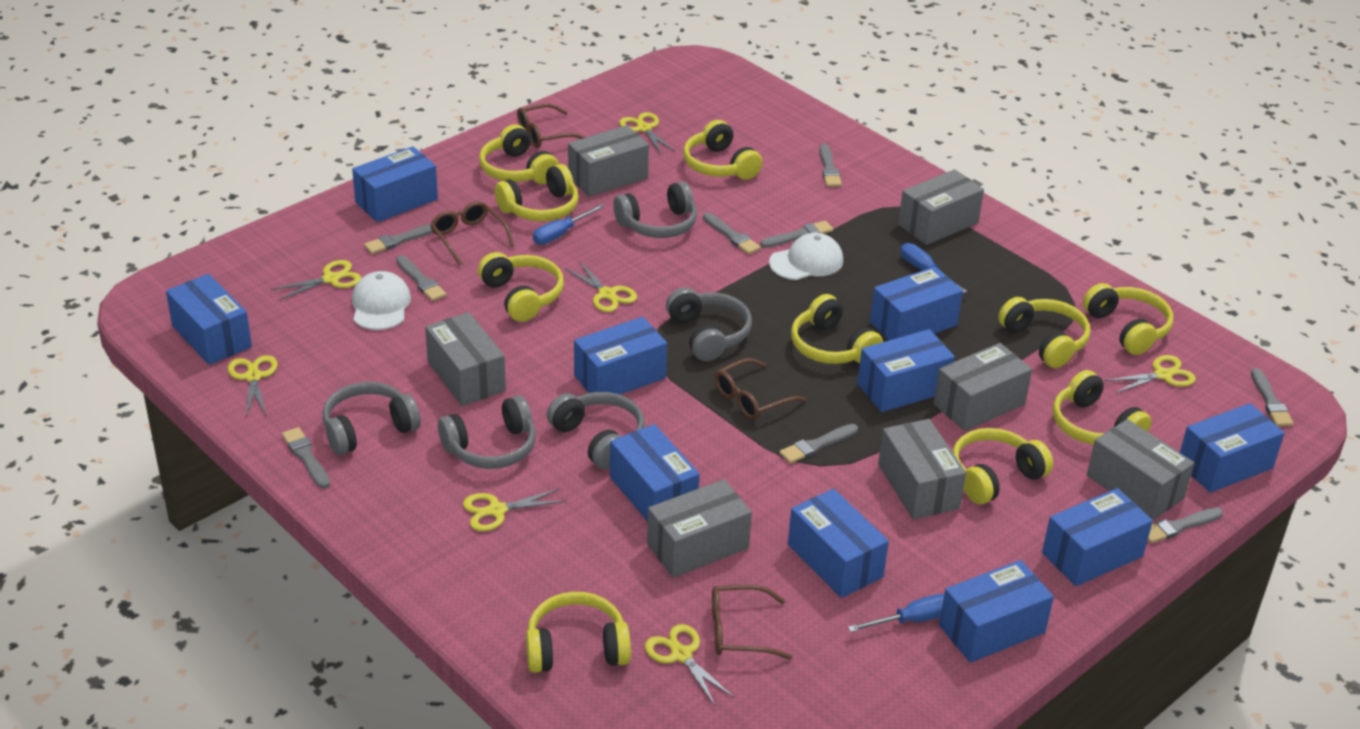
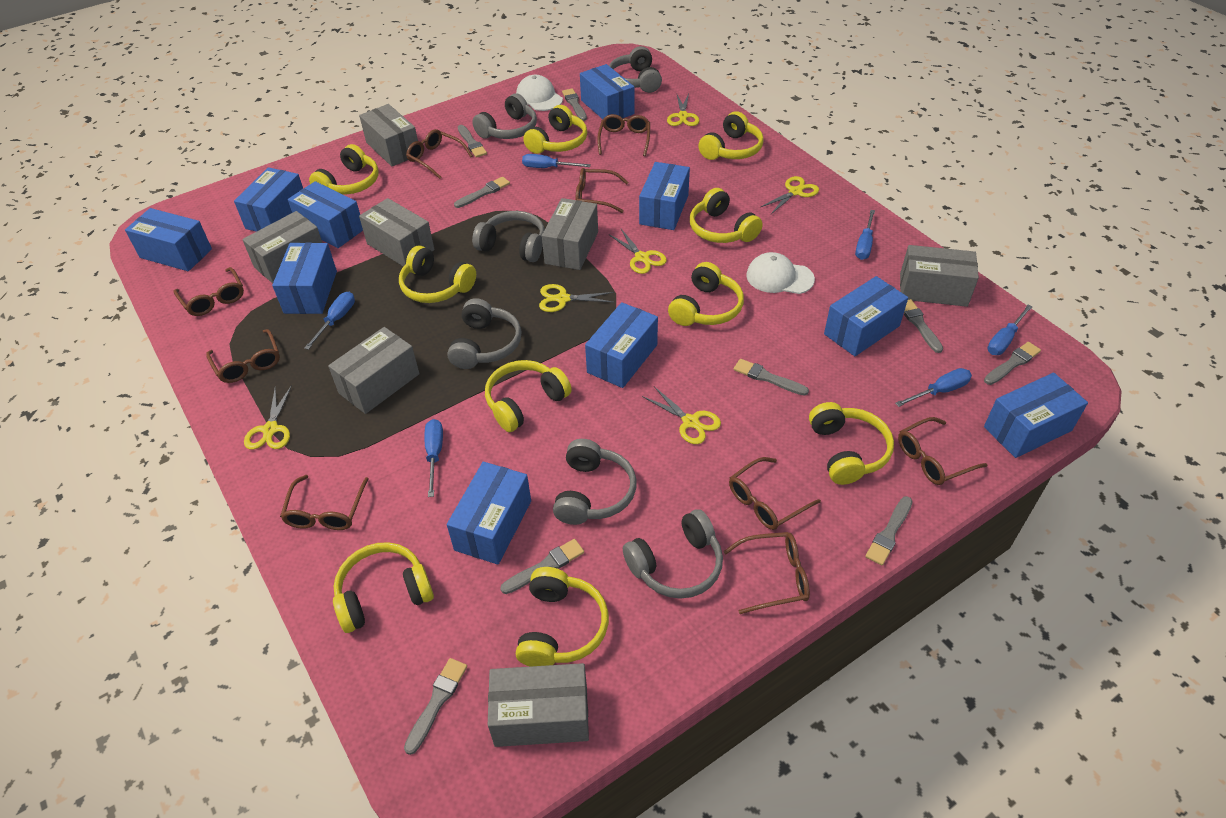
blue screwdriver: 3 -> 6
brown glasses: 4 -> 9
grey headphones: 5 -> 6
yellow scissors: 7 -> 6

